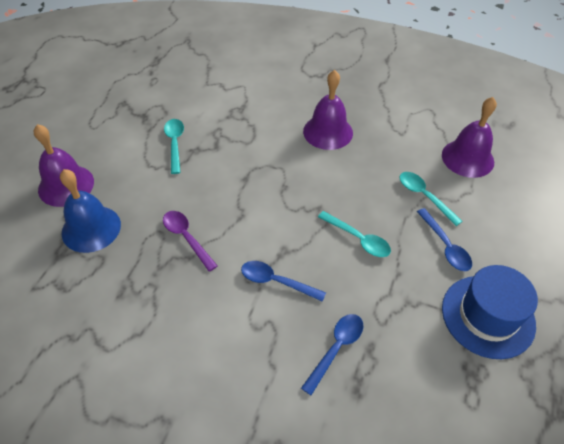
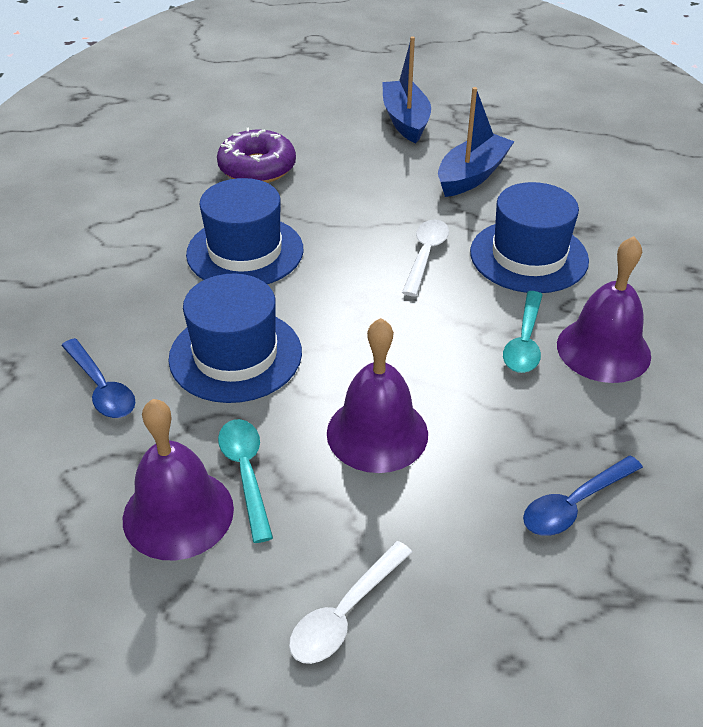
blue bell: 1 -> 0
blue boat: 0 -> 2
blue hat: 1 -> 3
blue spoon: 3 -> 2
purple donut: 0 -> 1
purple spoon: 1 -> 0
turquoise spoon: 3 -> 2
white spoon: 0 -> 2

